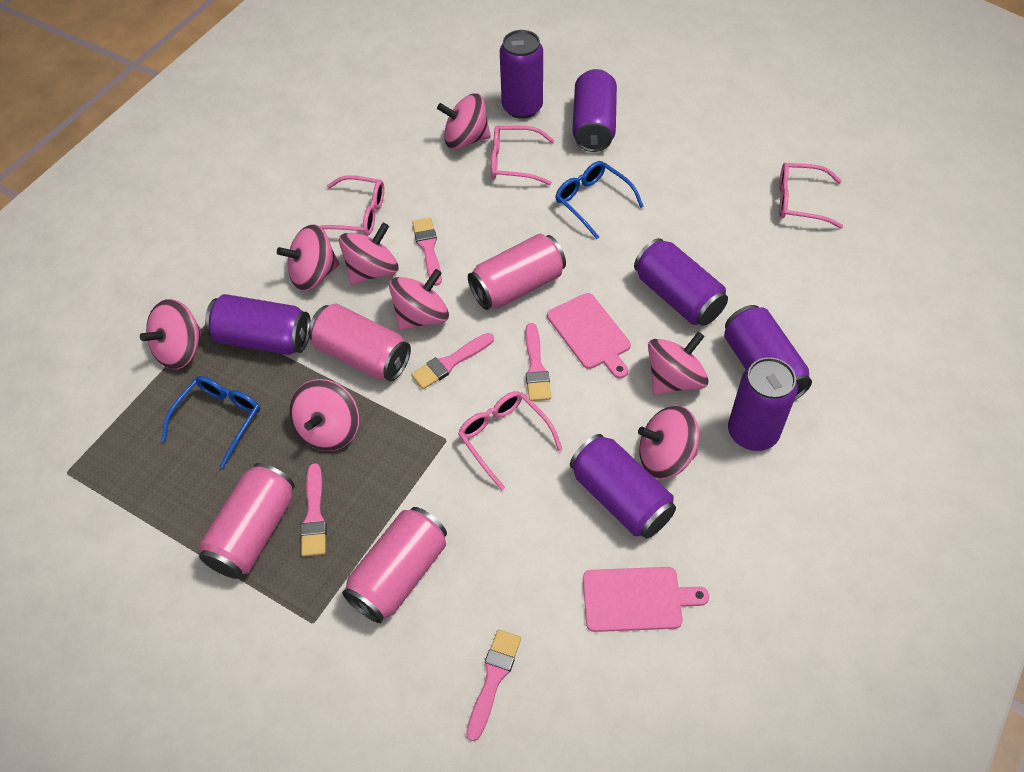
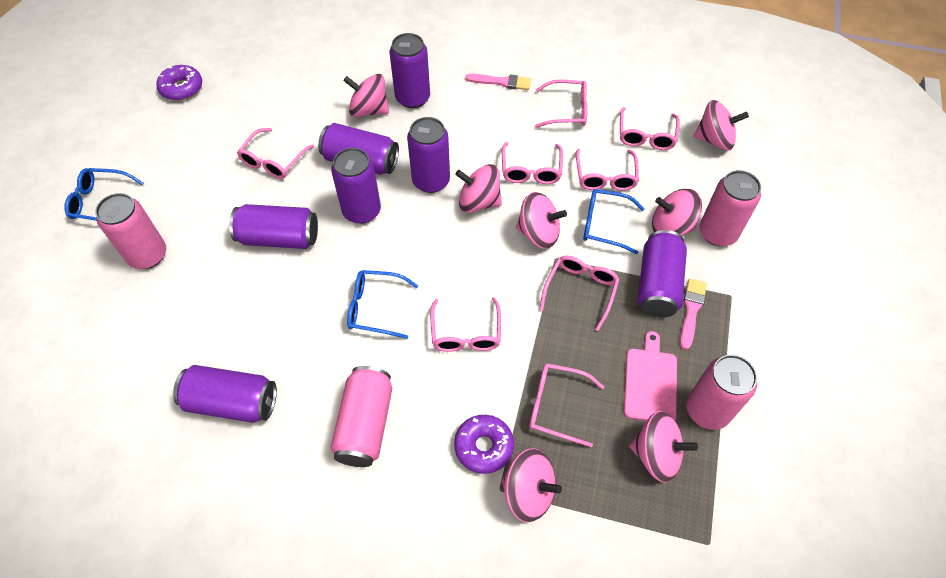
blue glasses: 2 -> 3
pink brush: 5 -> 2
pink cutting board: 2 -> 1
pink glasses: 4 -> 8
pink spinning top: 8 -> 7
purple donut: 0 -> 2

